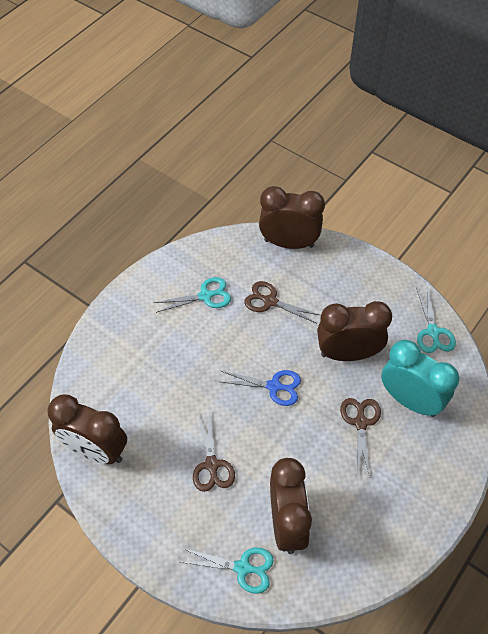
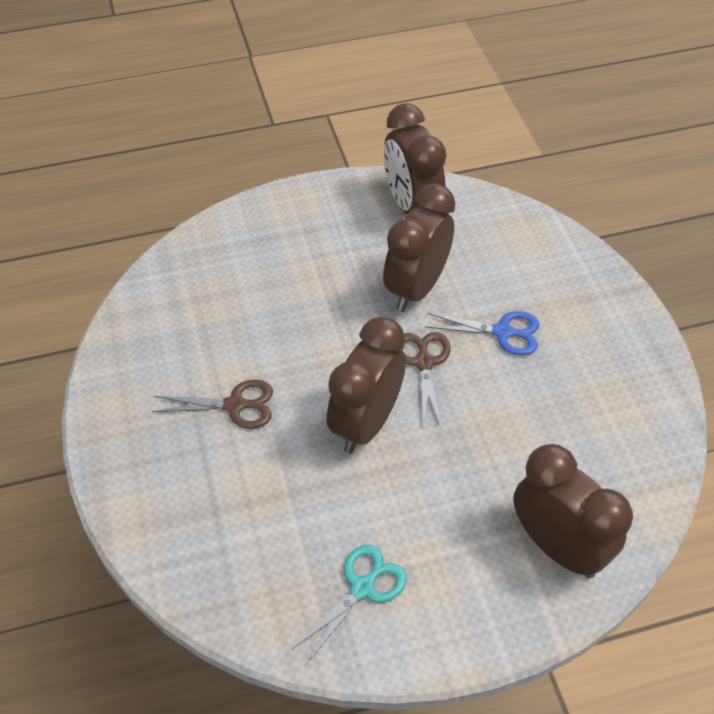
brown scissors: 3 -> 2
turquoise clock: 1 -> 0
turquoise scissors: 3 -> 1

